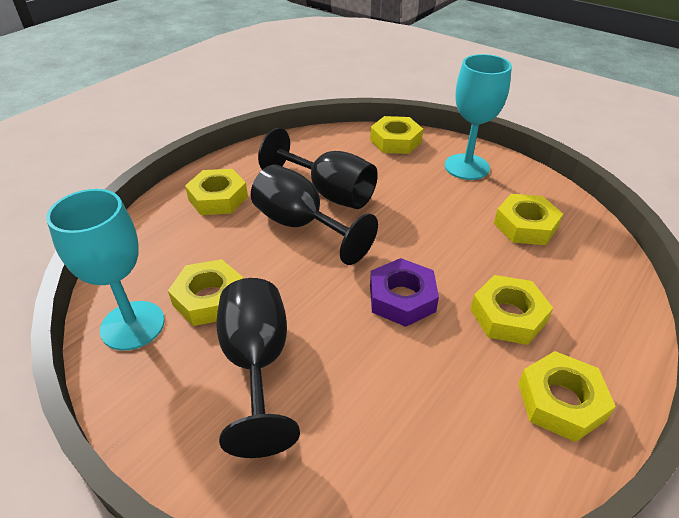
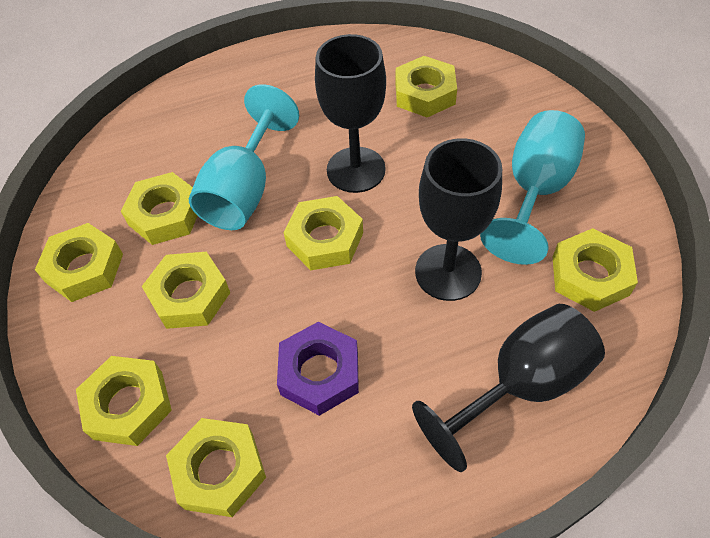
yellow nut: 6 -> 8

